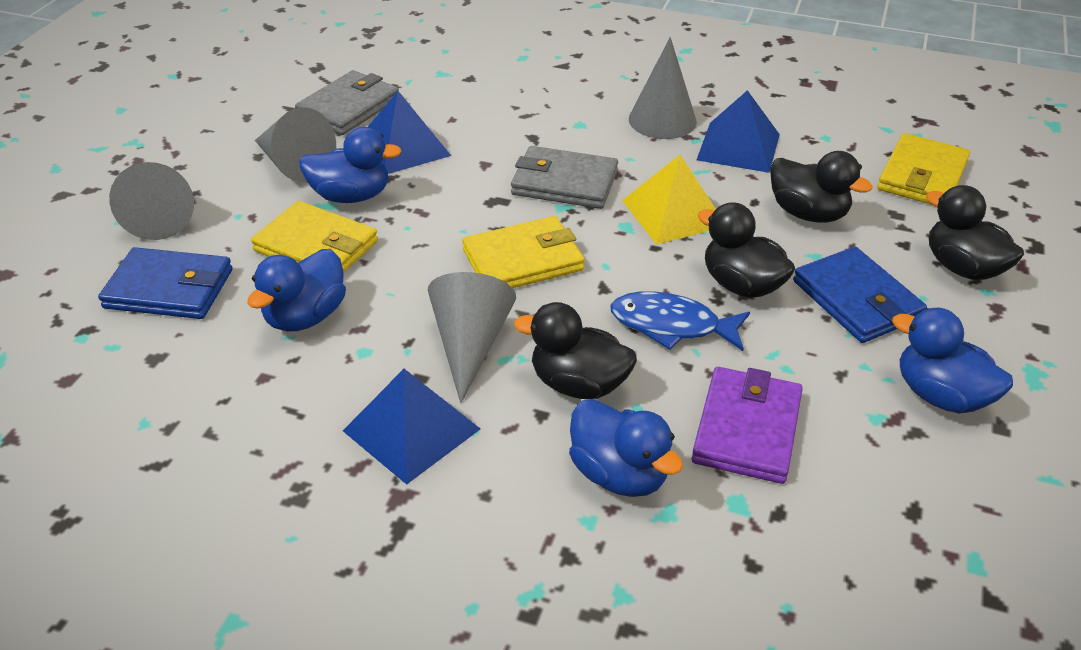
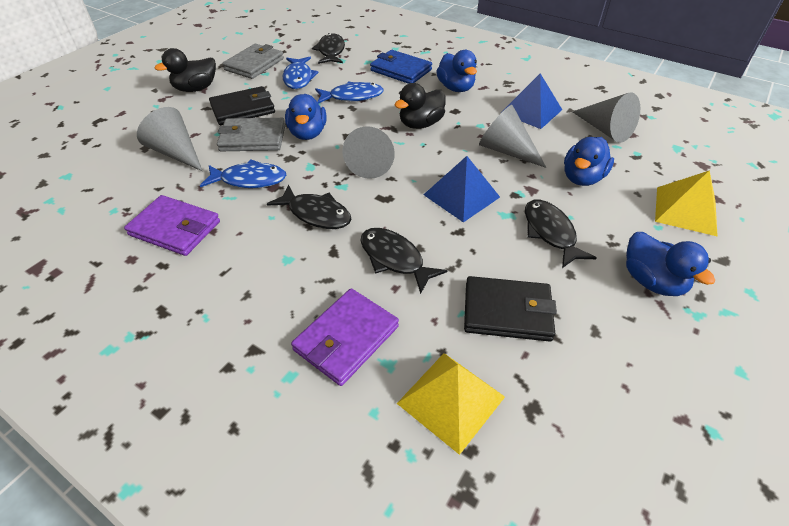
black duck: 4 -> 2
black fish: 0 -> 4
black wallet: 0 -> 2
blue fish: 1 -> 3
blue pyramid: 3 -> 2
blue wallet: 2 -> 1
purple wallet: 1 -> 2
yellow pyramid: 1 -> 2
yellow wallet: 3 -> 0

